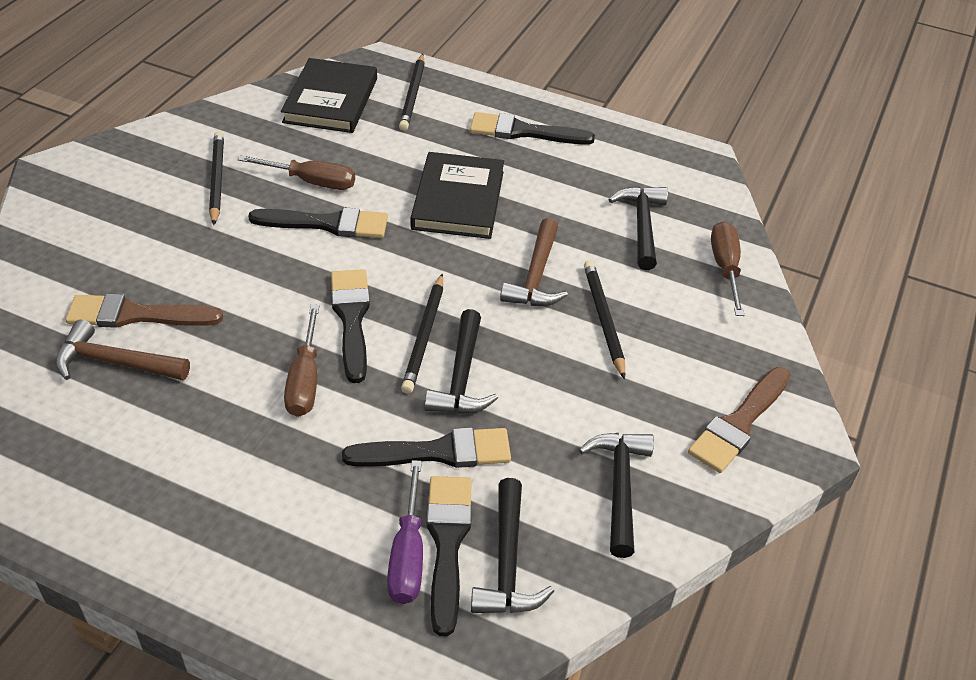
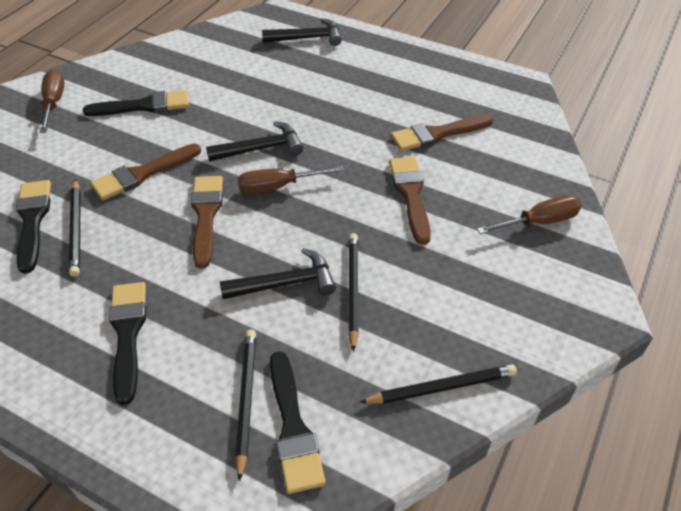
black book: 2 -> 0
black brush: 5 -> 4
black hammer: 4 -> 3
brown brush: 2 -> 4
brown hammer: 2 -> 0
purple screwdriver: 1 -> 0

